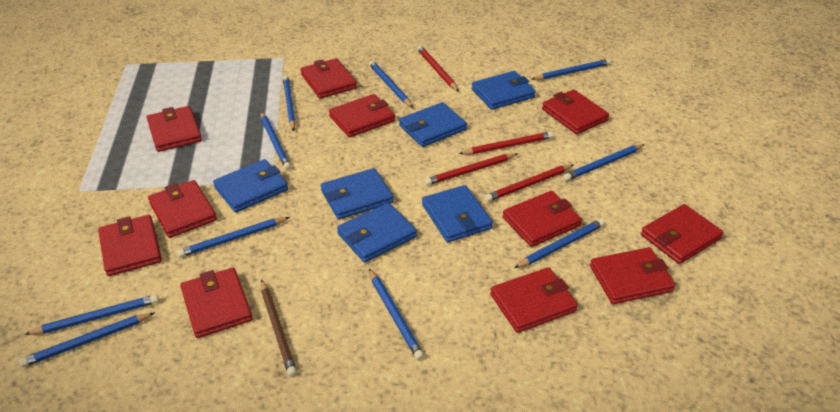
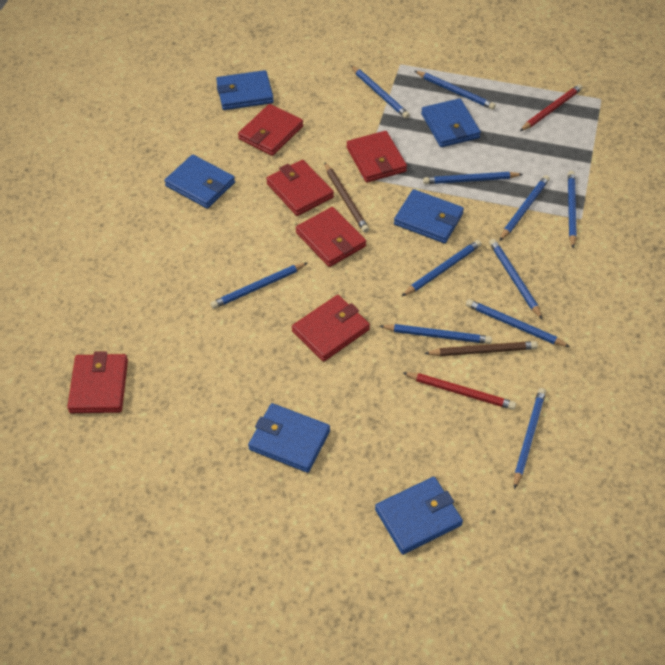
blue pencil: 10 -> 11
brown pencil: 1 -> 2
red pencil: 4 -> 2
red wallet: 11 -> 6

